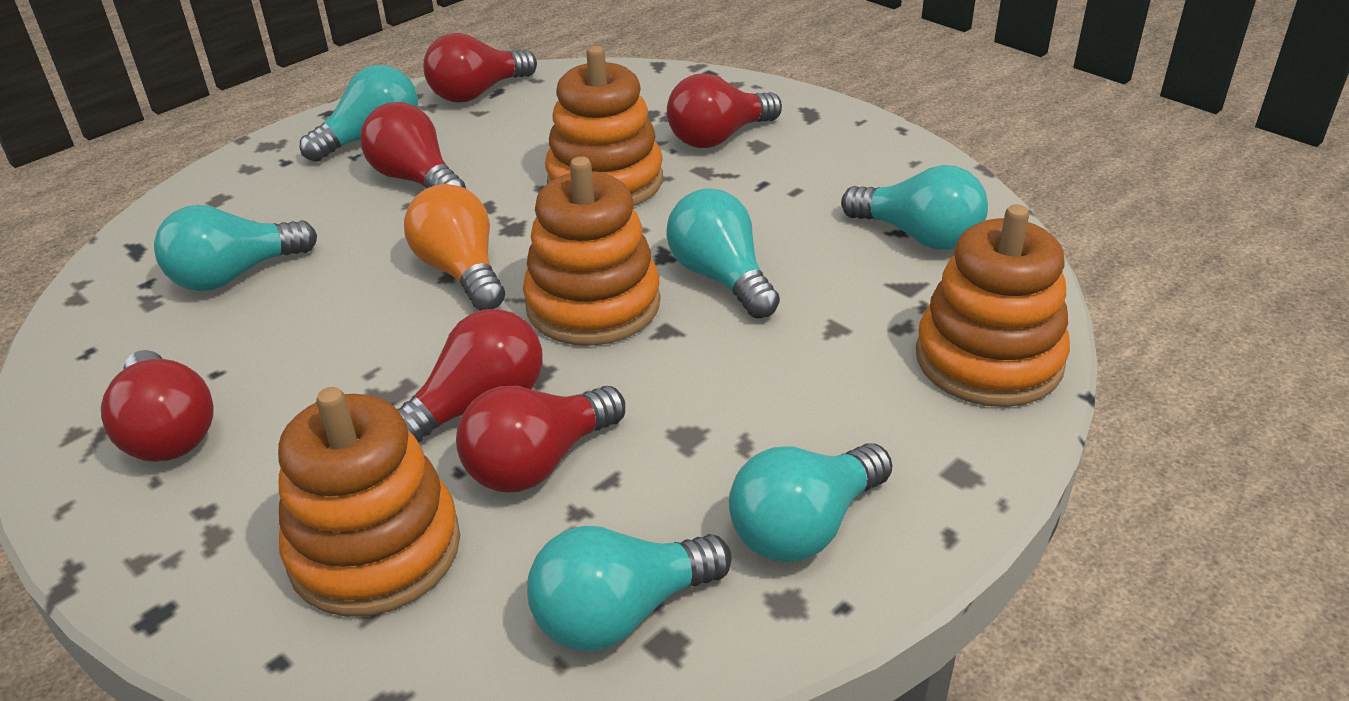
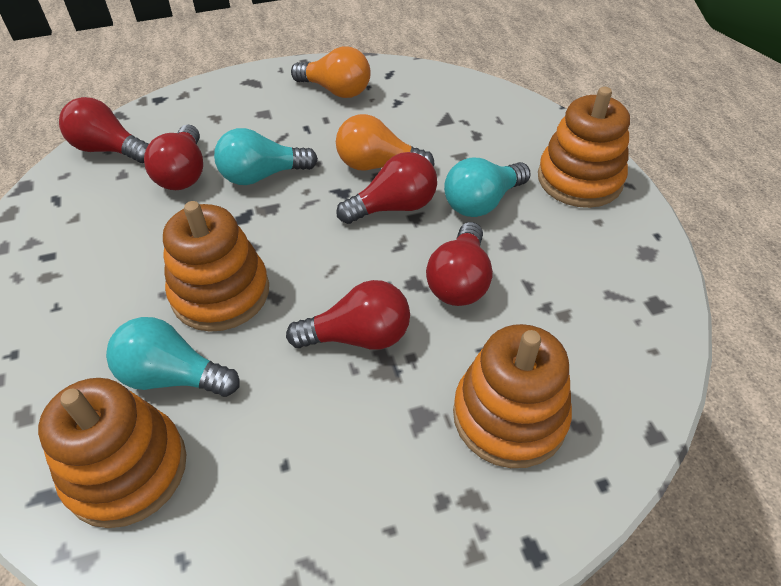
orange light bulb: 1 -> 2
red light bulb: 6 -> 5
turquoise light bulb: 6 -> 3

